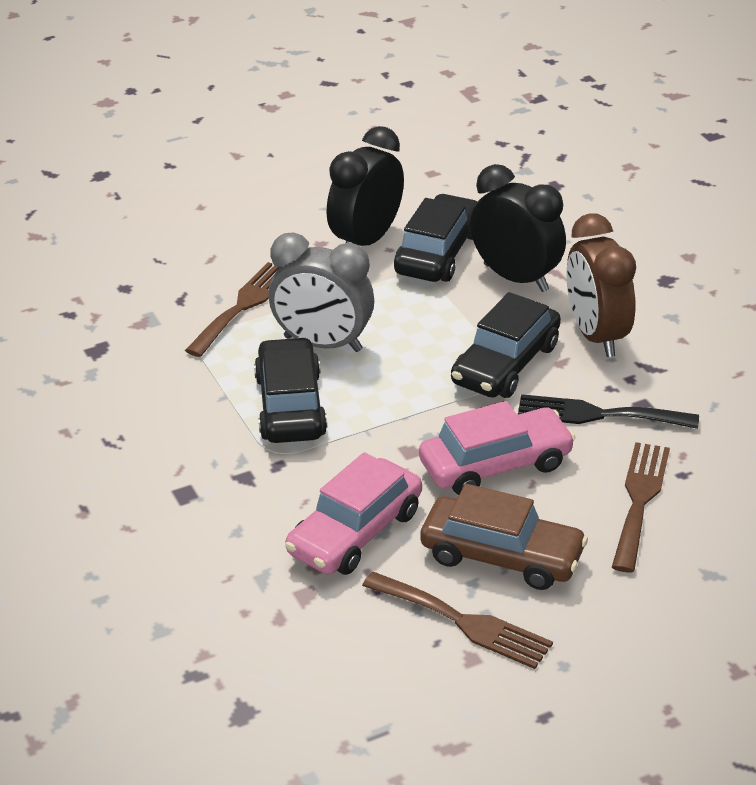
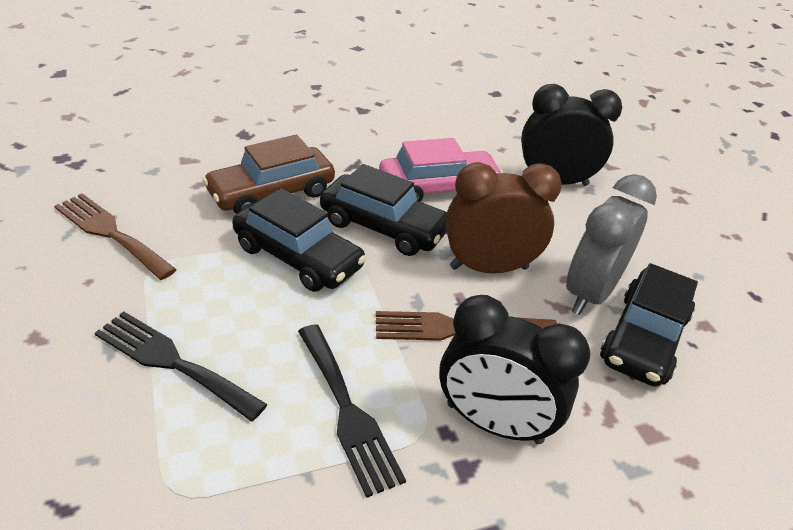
black fork: 1 -> 2
brown fork: 3 -> 2
pink car: 2 -> 1

